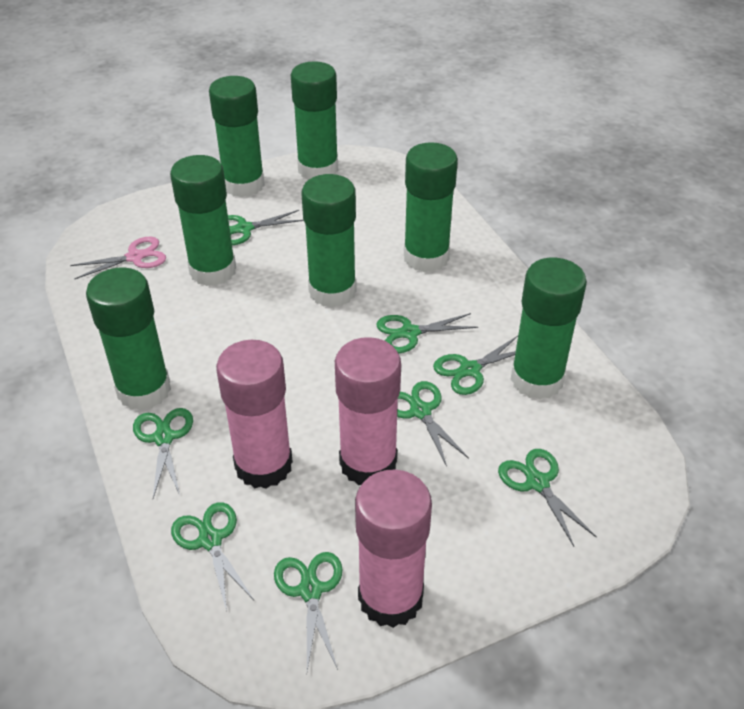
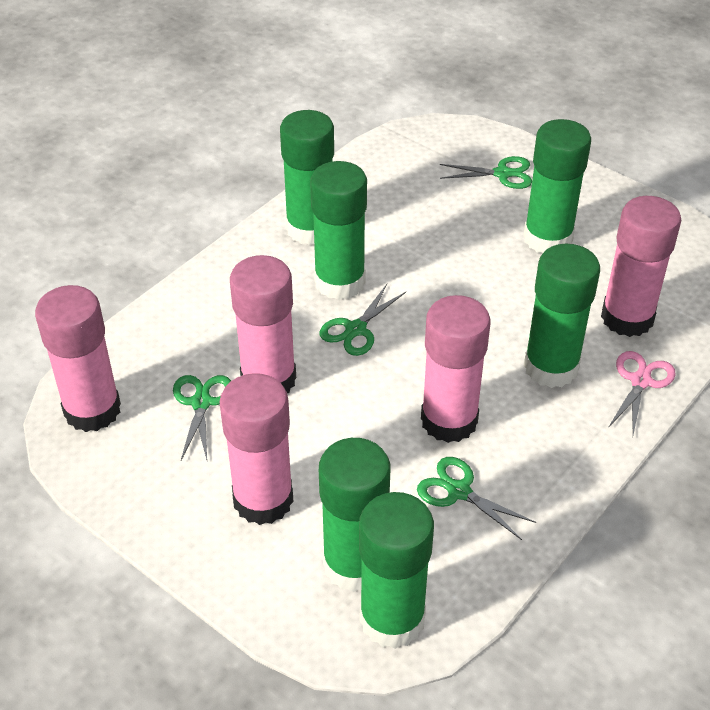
green glue stick: 7 -> 6
green scissors: 8 -> 4
pink glue stick: 3 -> 5

